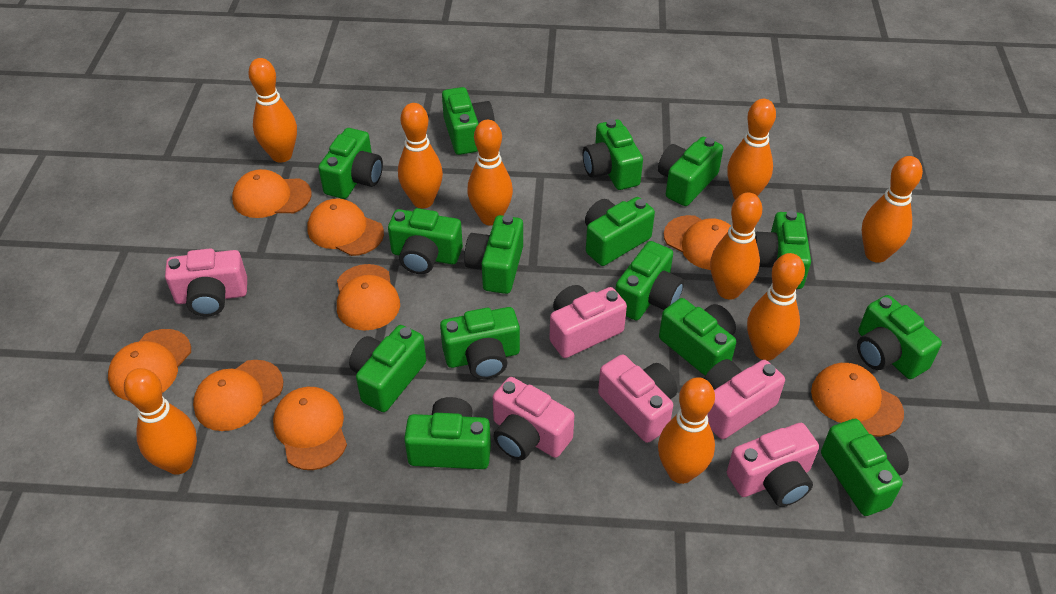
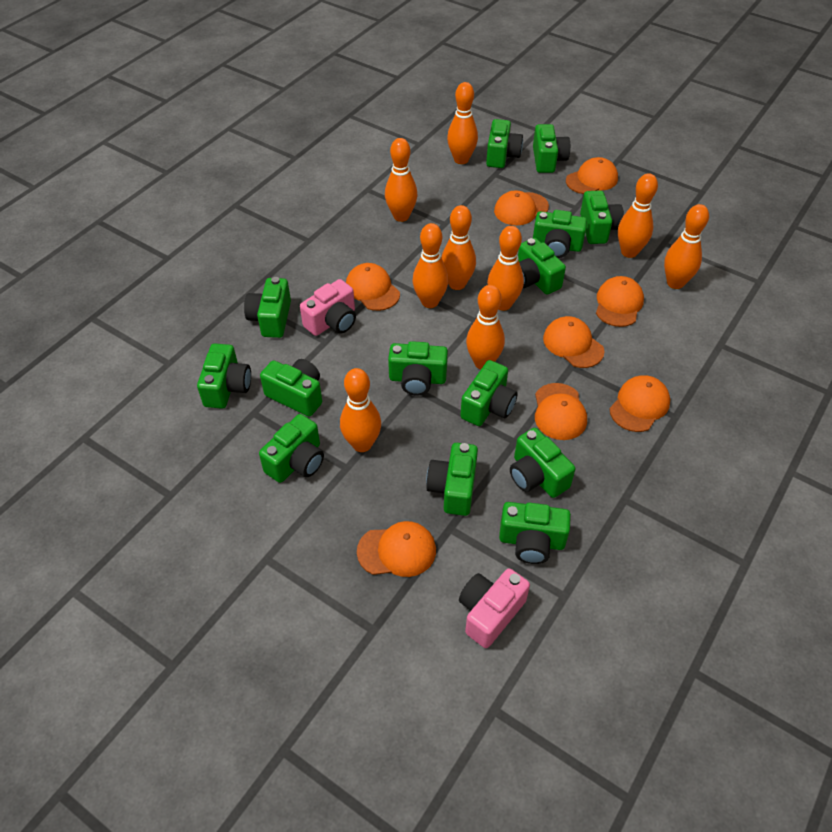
green camera: 15 -> 14
pink camera: 6 -> 2

